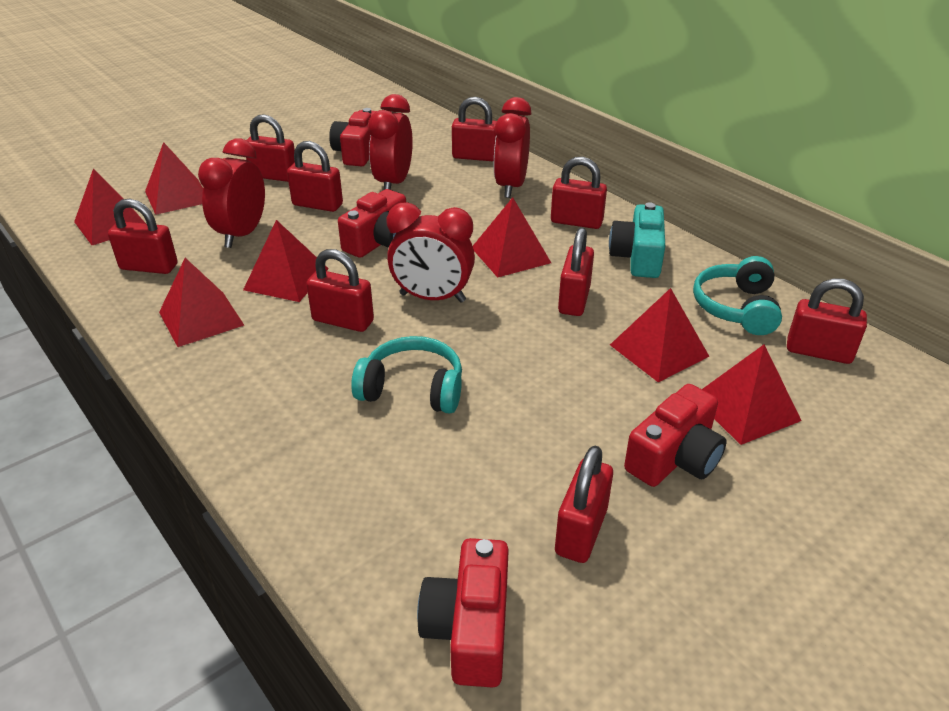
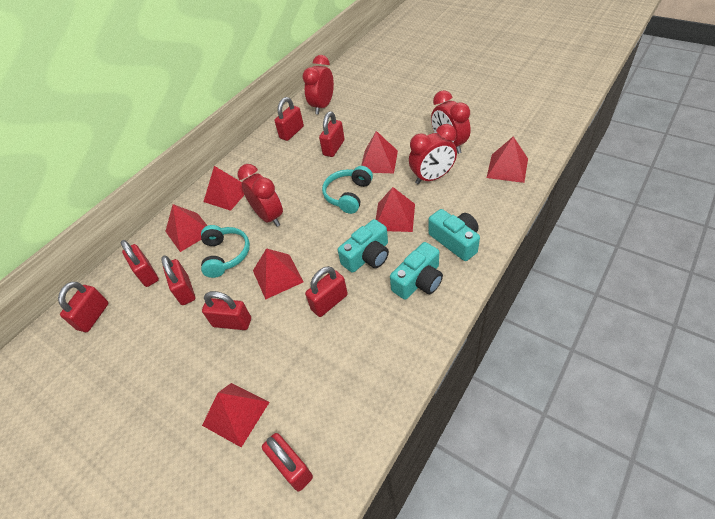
red camera: 4 -> 0
red padlock: 9 -> 8
turquoise camera: 1 -> 3

